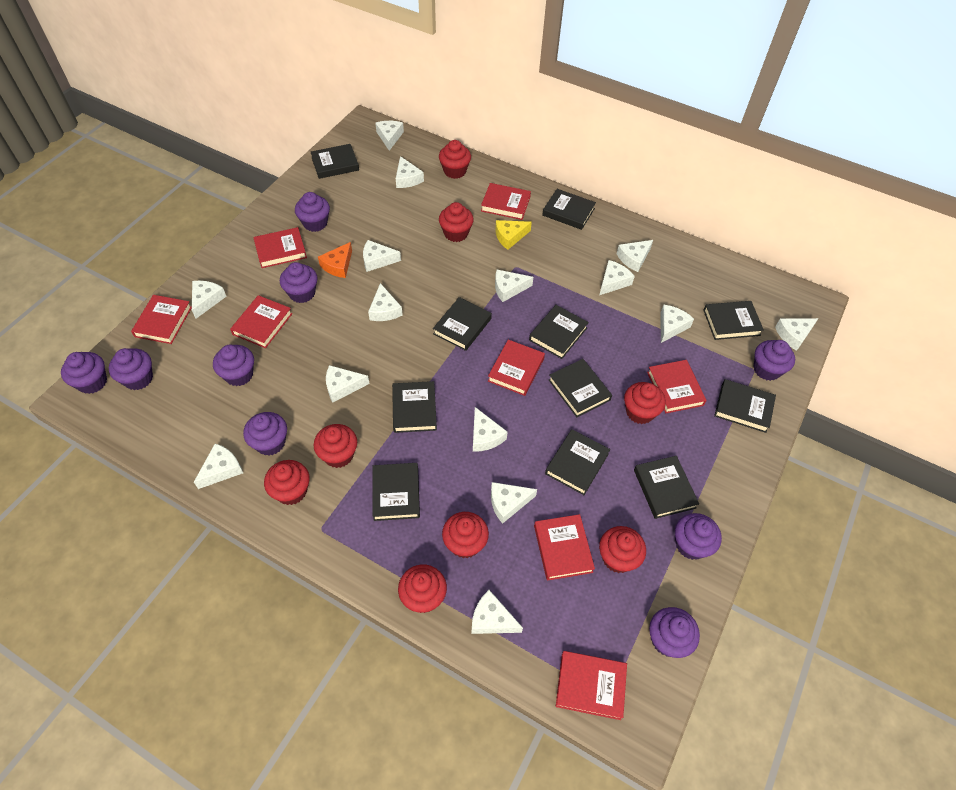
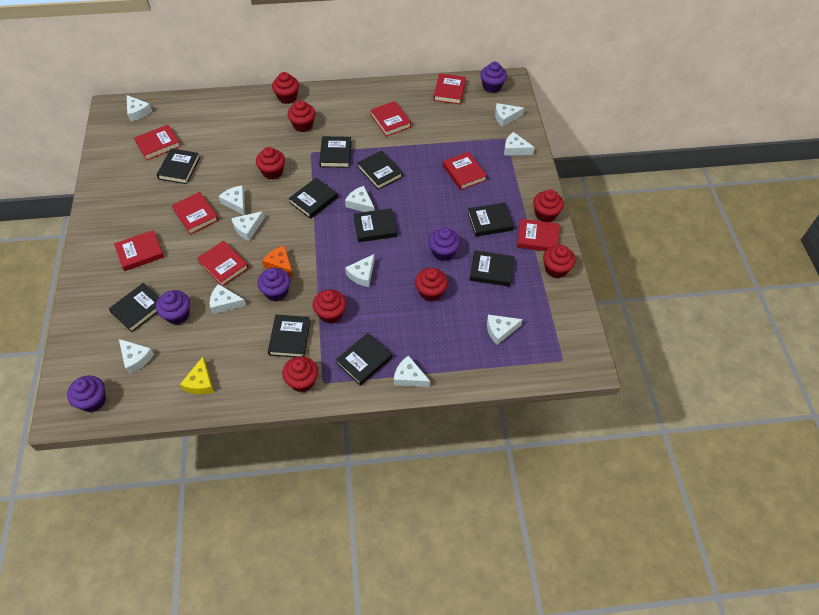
black book: 11 -> 10
purple cupcake: 9 -> 5
white cheese: 15 -> 11

